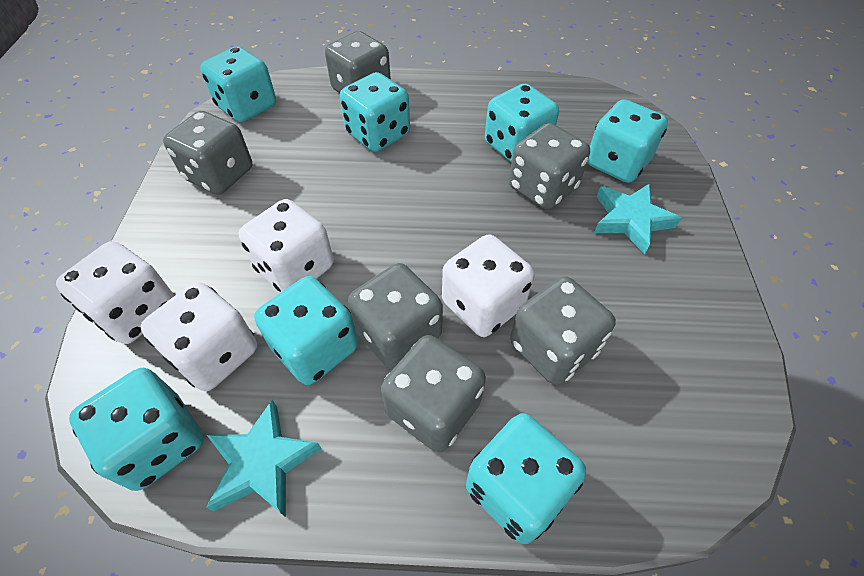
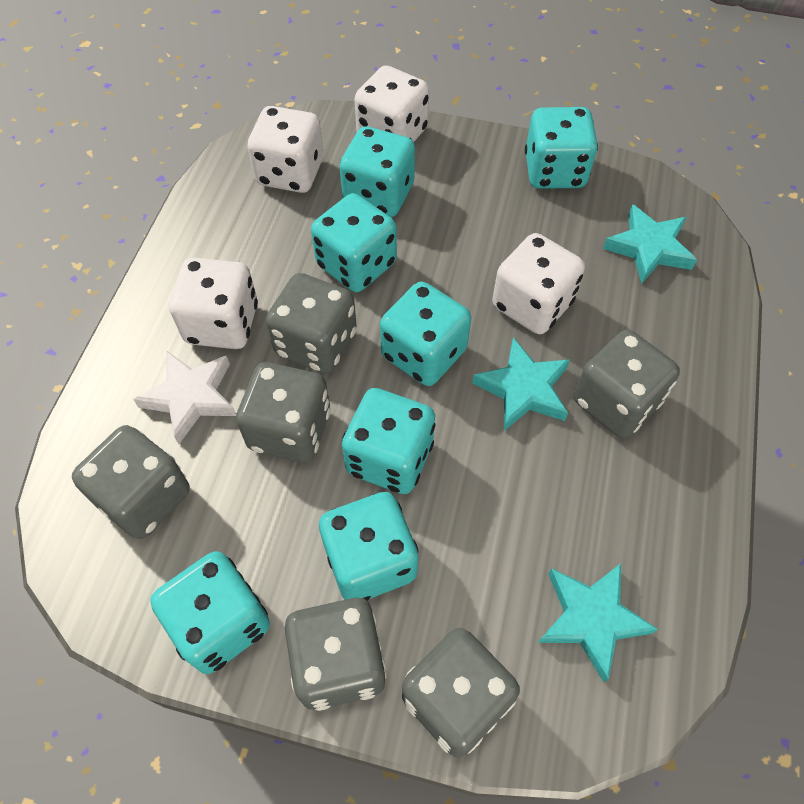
turquoise star: 2 -> 3
white star: 0 -> 1

